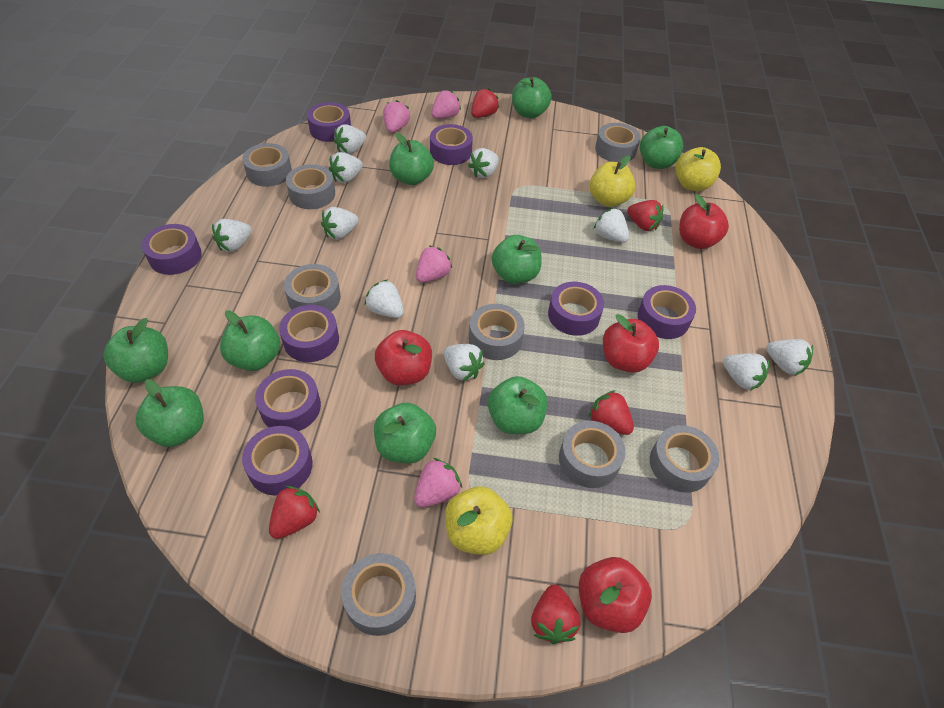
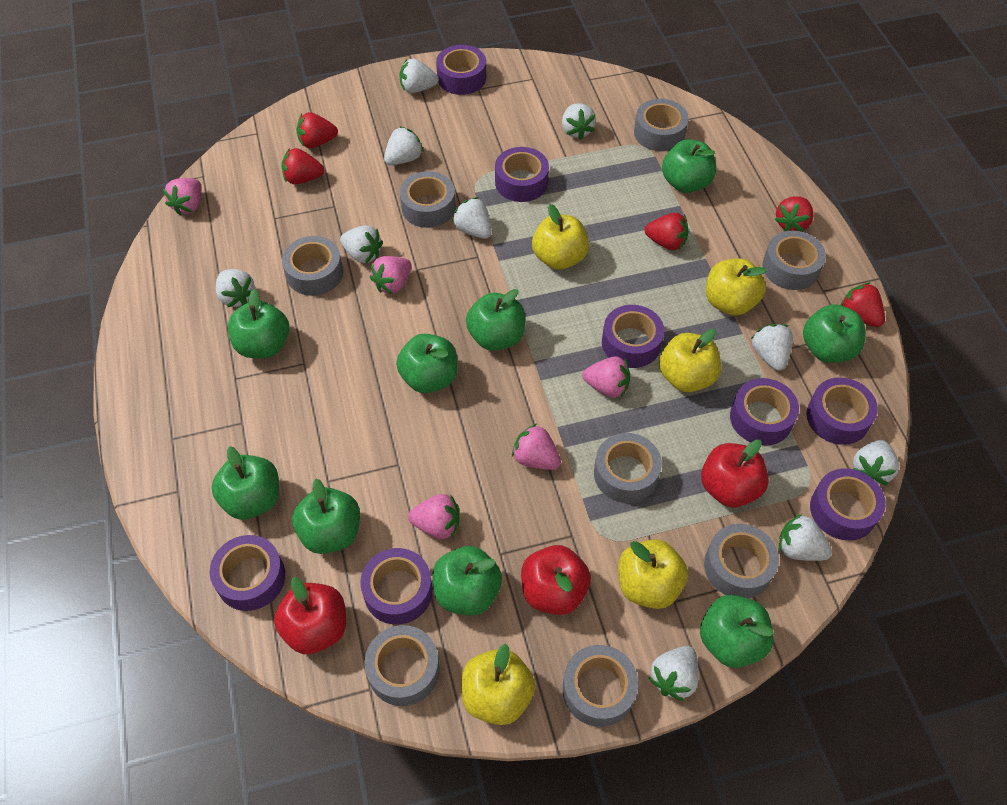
pink strawberry: 4 -> 5
red apple: 4 -> 3
yellow apple: 3 -> 5

